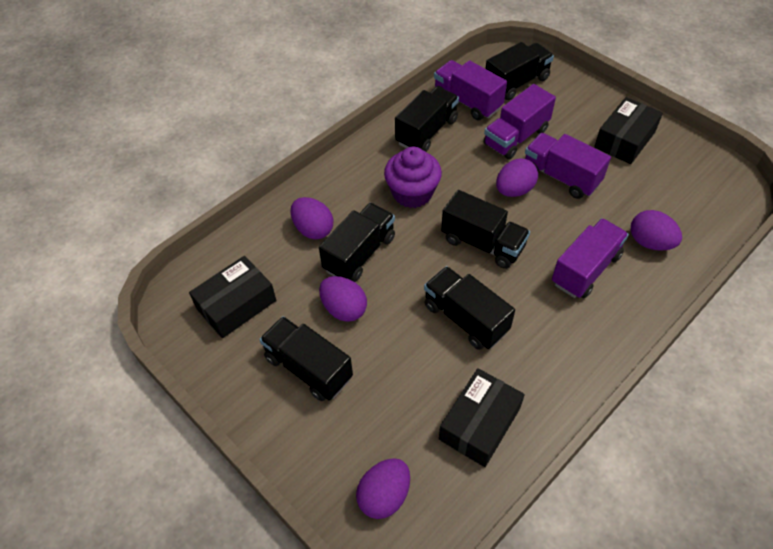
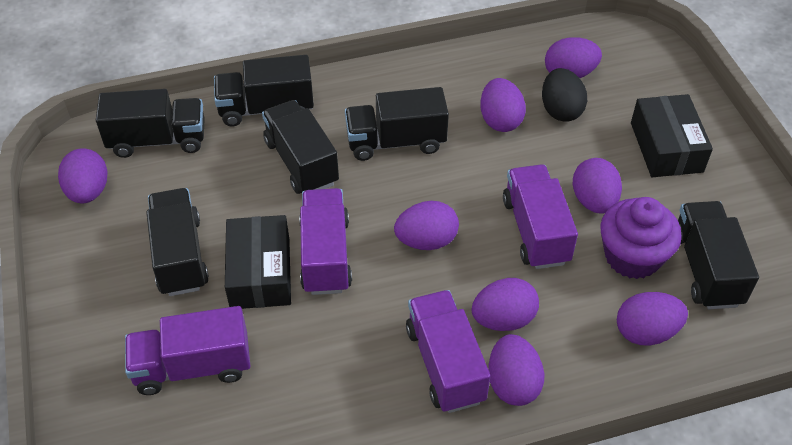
black box: 3 -> 2
black egg: 0 -> 1
purple egg: 5 -> 8

